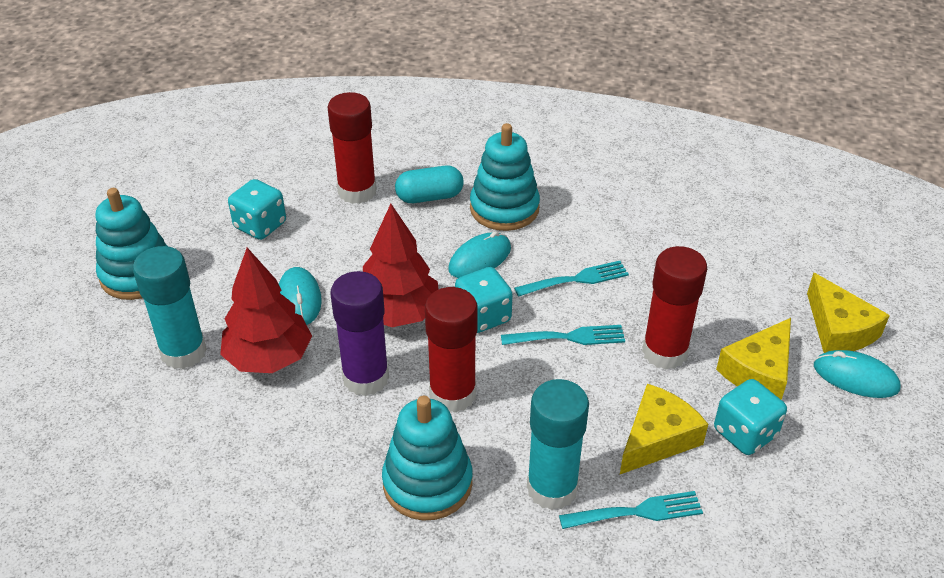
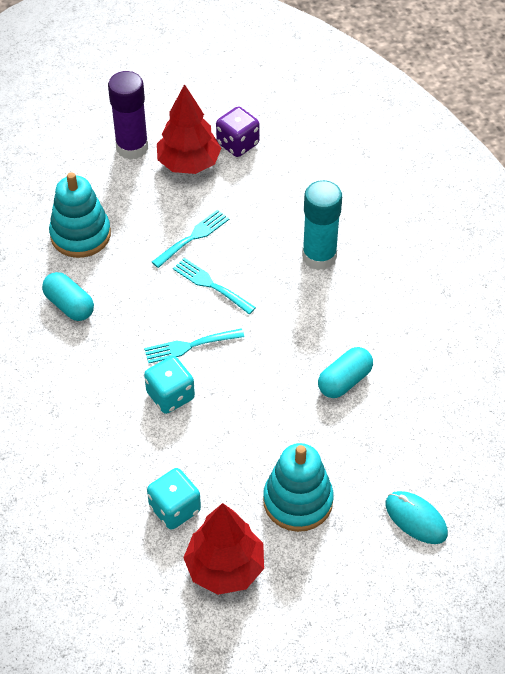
purple dice: 0 -> 1
red glue stick: 3 -> 0
turquoise capsule: 1 -> 2
turquoise dice: 3 -> 2
turquoise glue stick: 2 -> 1
turquoise mouse: 3 -> 1
turquoise stacking toy: 3 -> 2
yellow cheese: 3 -> 0

